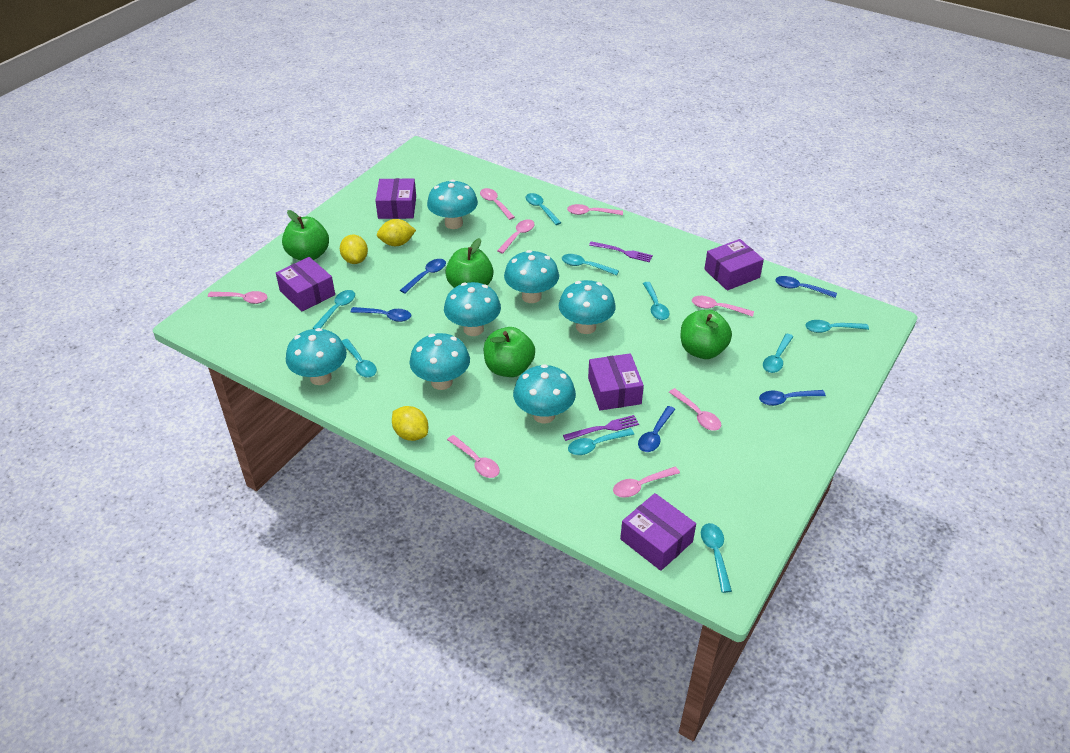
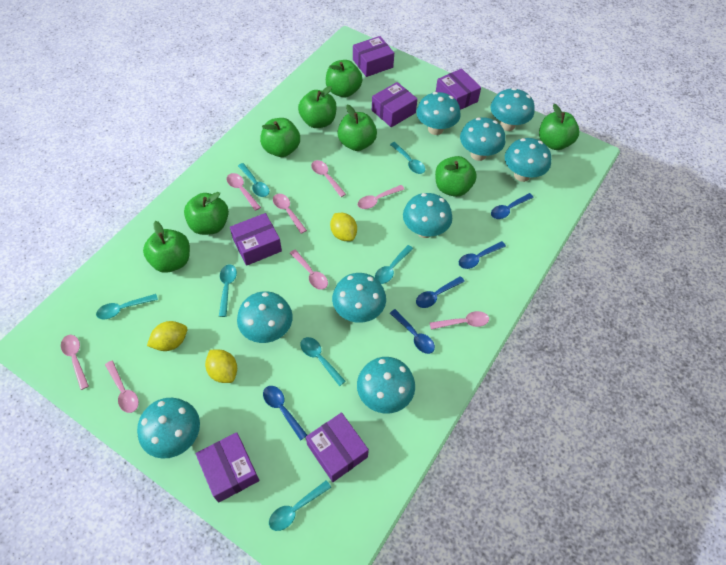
green apple: 4 -> 8
purple box: 5 -> 6
purple fork: 2 -> 0
turquoise mushroom: 7 -> 9
turquoise spoon: 9 -> 7

